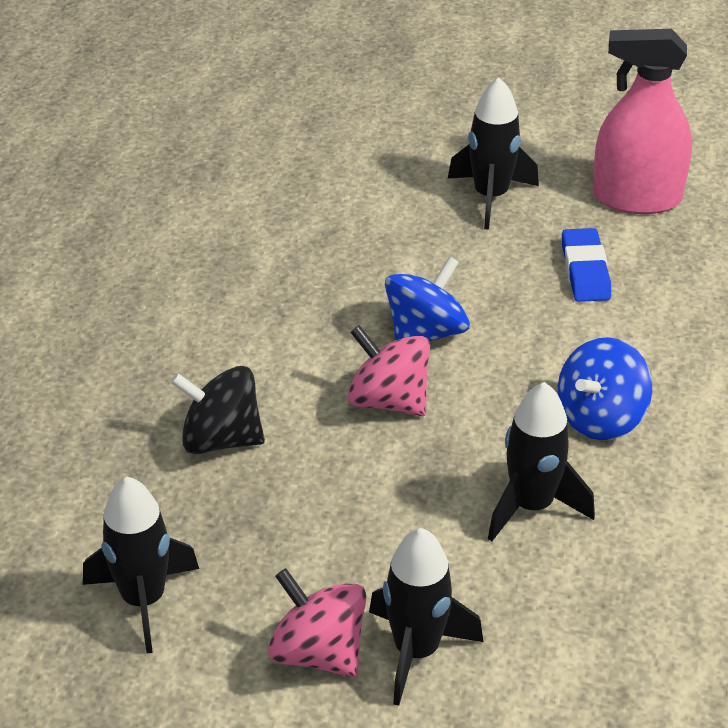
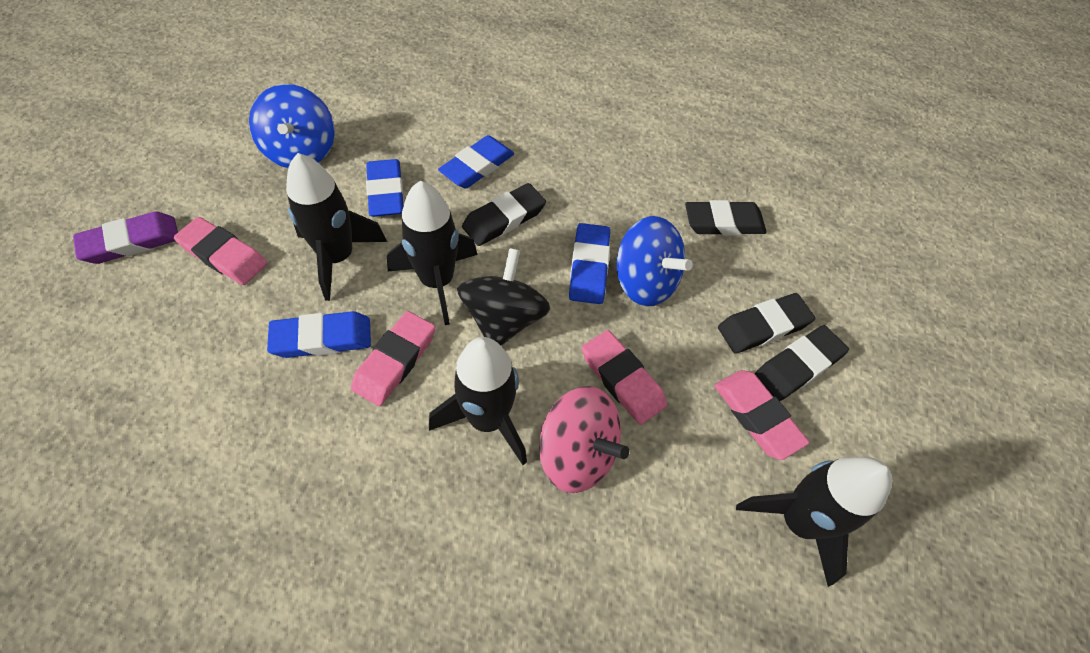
black eraser: 0 -> 4
blue eraser: 1 -> 4
pink eraser: 0 -> 4
pink spinning top: 2 -> 1
pink spray bottle: 1 -> 0
purple eraser: 0 -> 1

